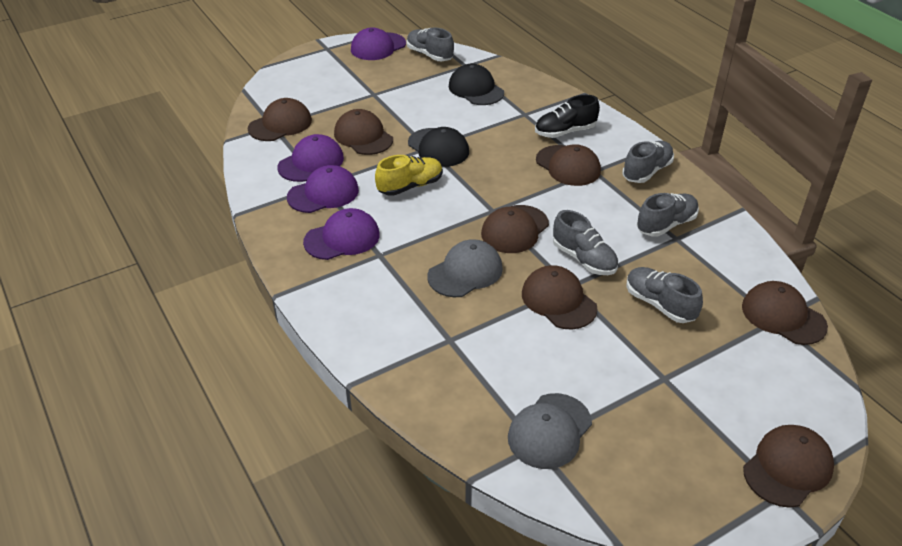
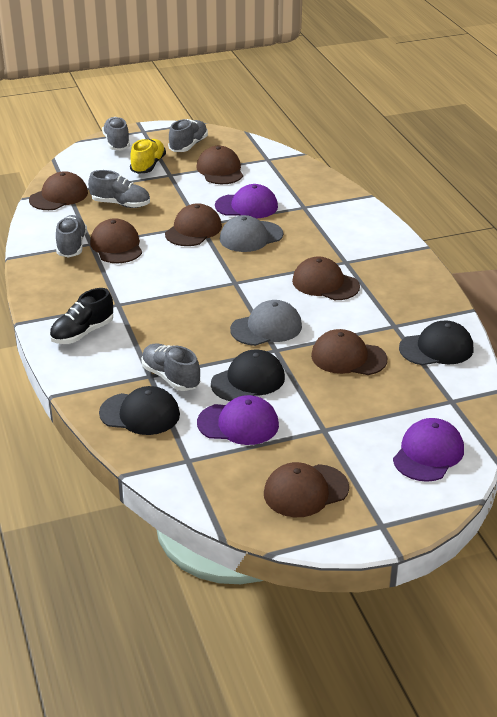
black cap: 2 -> 3
purple cap: 4 -> 3

